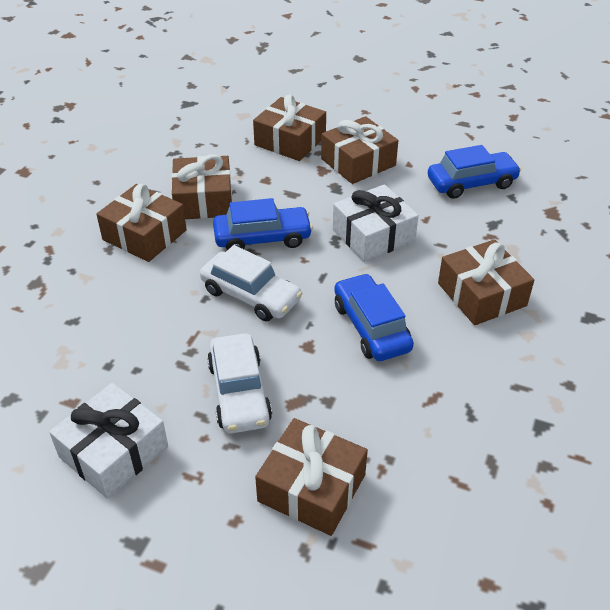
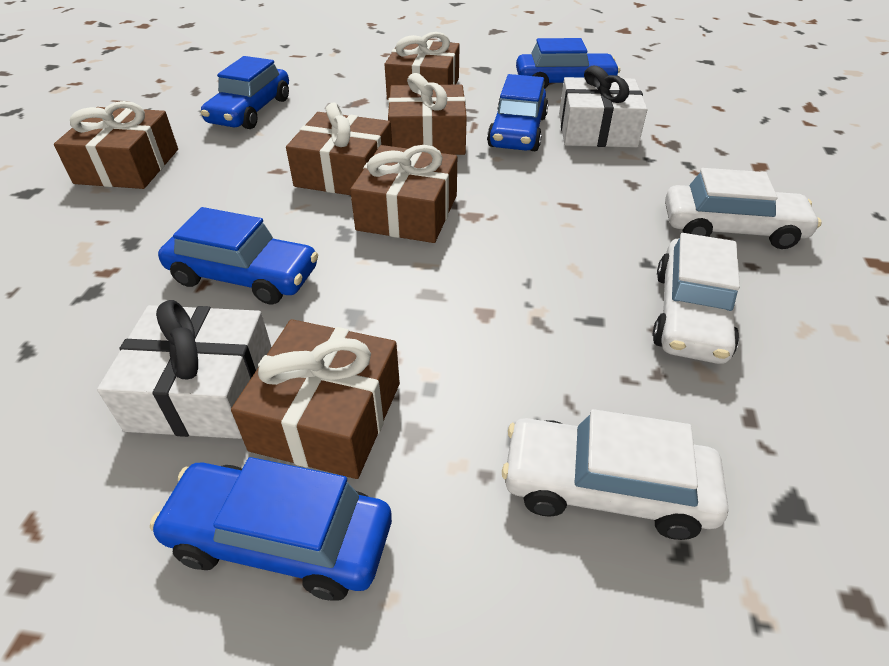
blue car: 3 -> 5
white car: 2 -> 3

